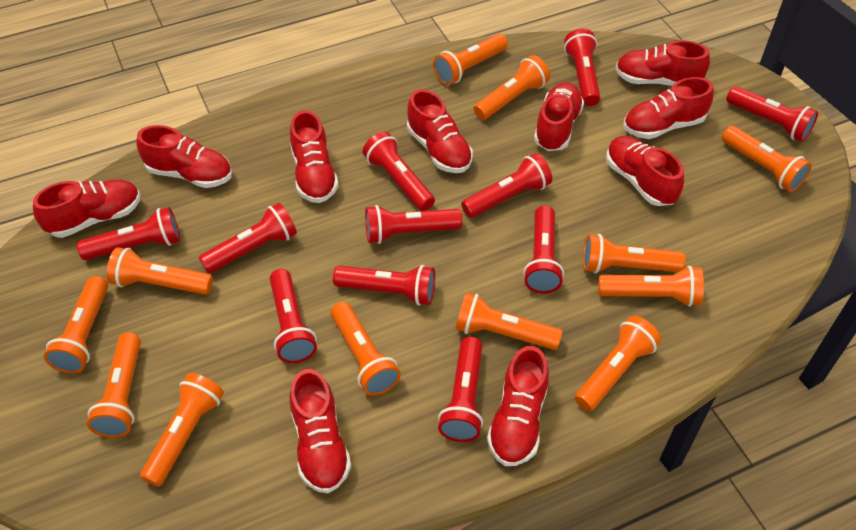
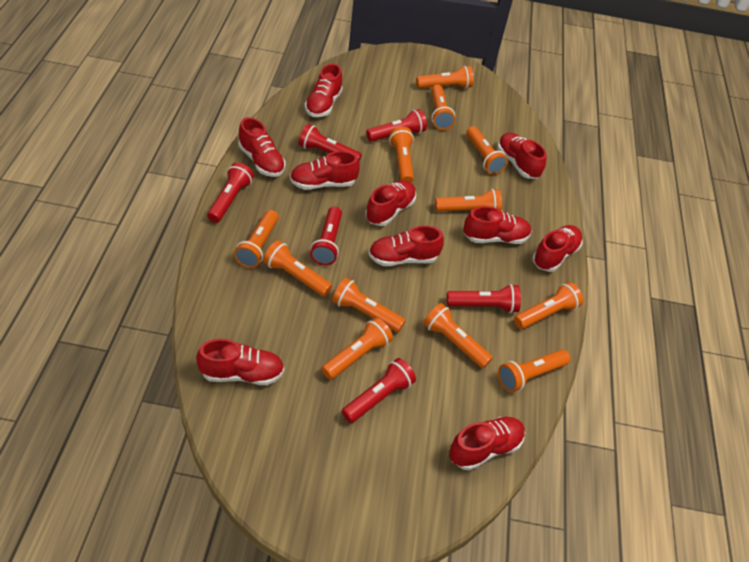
red flashlight: 11 -> 6

